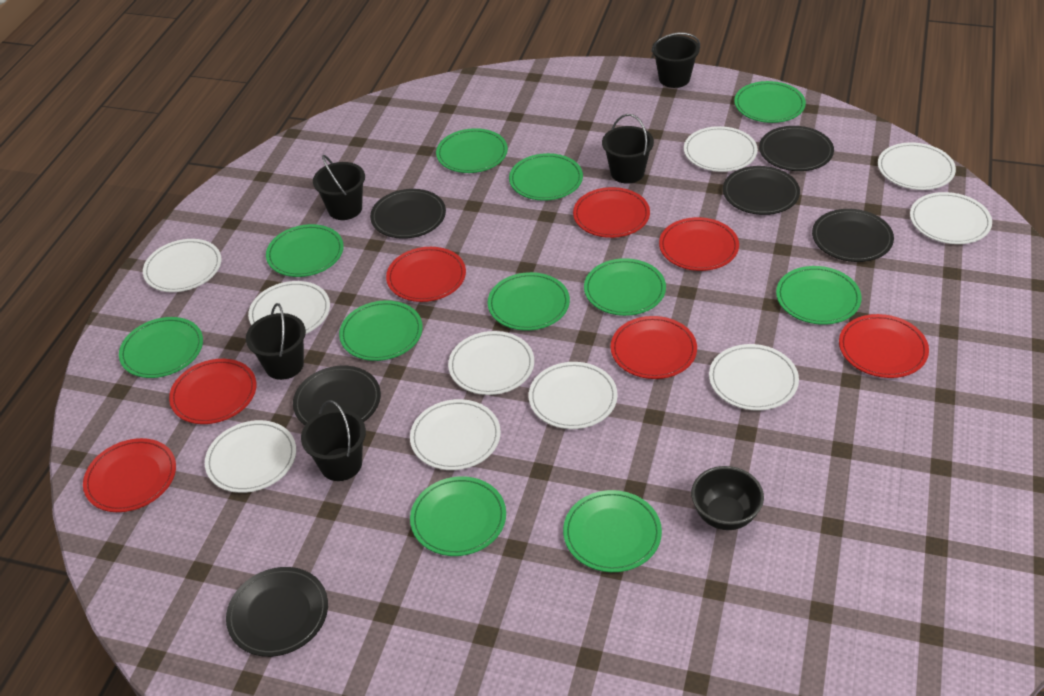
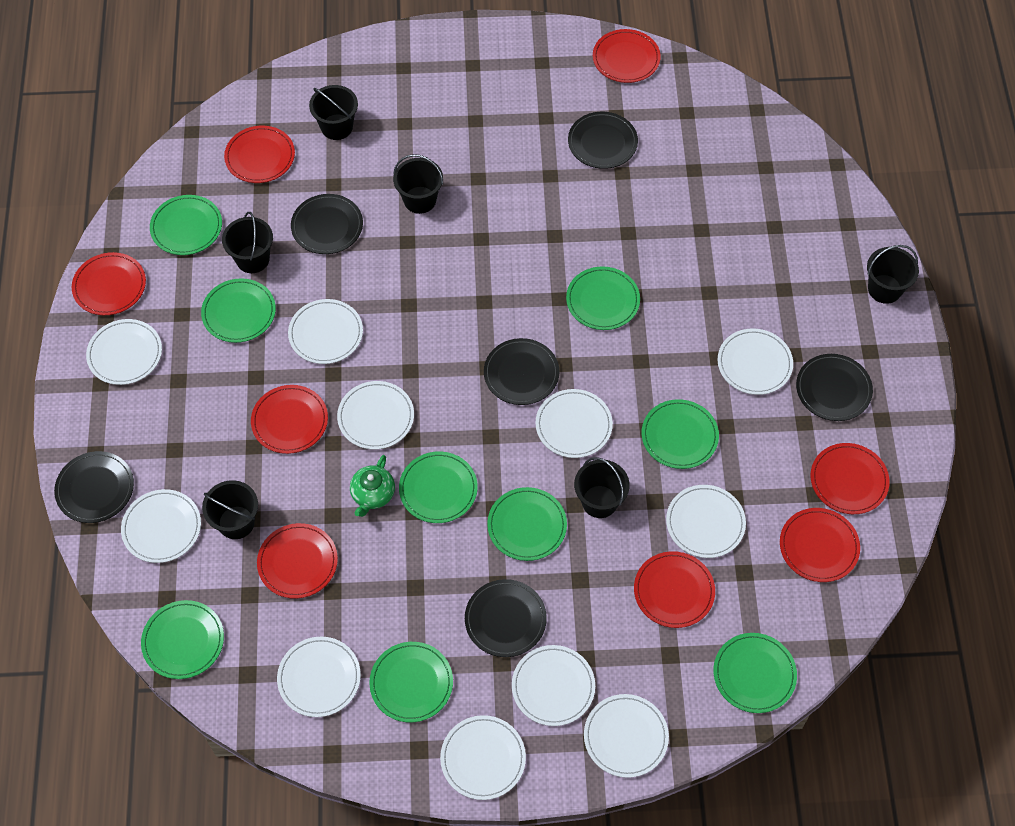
black bowl: 1 -> 0
black bucket: 5 -> 6
green plate: 11 -> 9
green teapot: 0 -> 1
red plate: 7 -> 8
white plate: 10 -> 11

